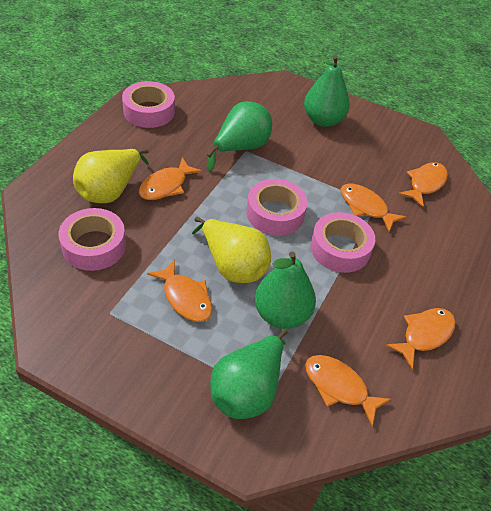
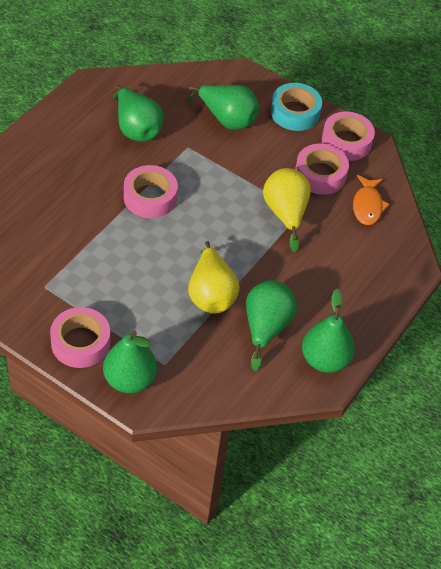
green pear: 4 -> 5
orange fish: 6 -> 1
turquoise tape: 0 -> 1

